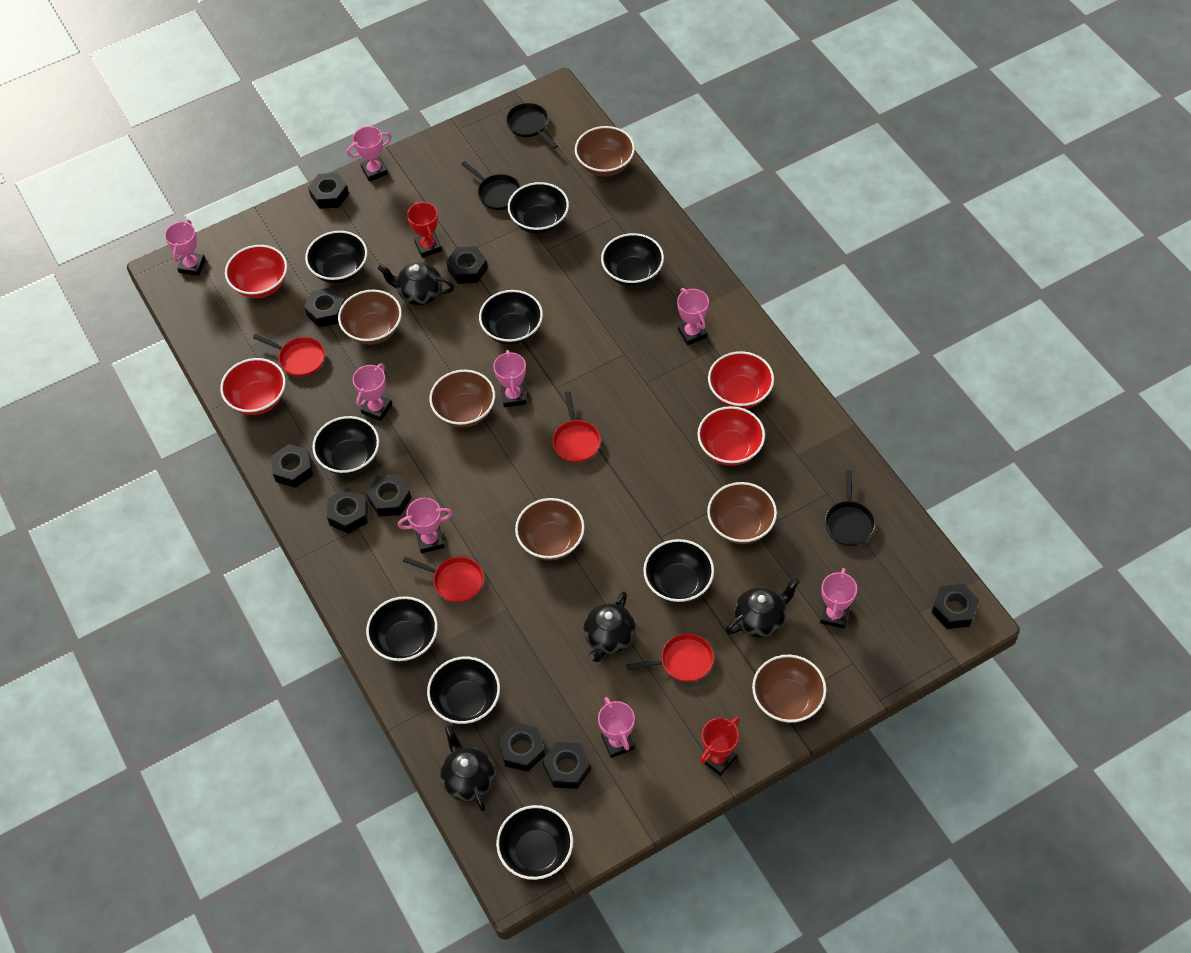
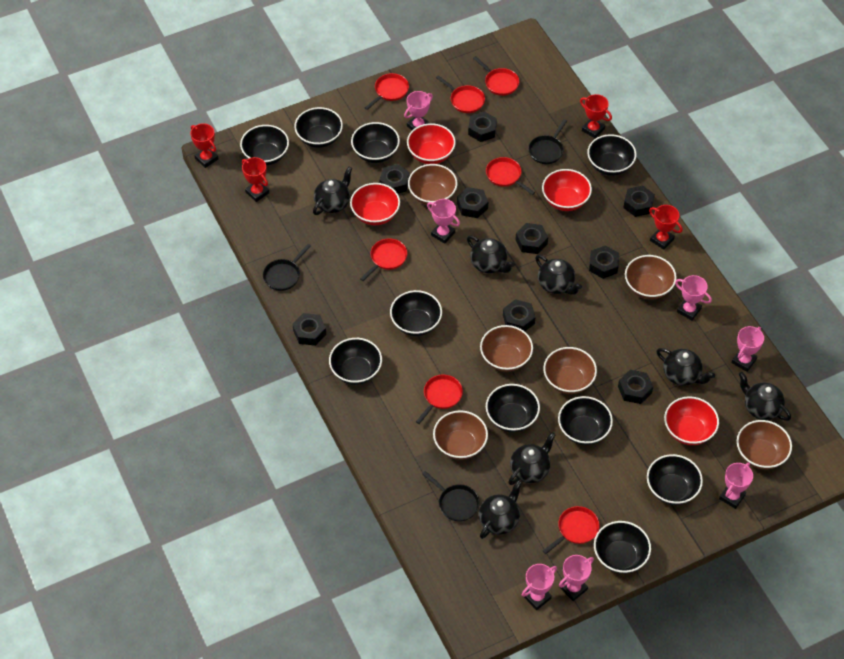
black bowl: 9 -> 10
black teapot: 4 -> 7
pink trophy: 8 -> 7
red pan: 4 -> 7
red trophy: 2 -> 4

